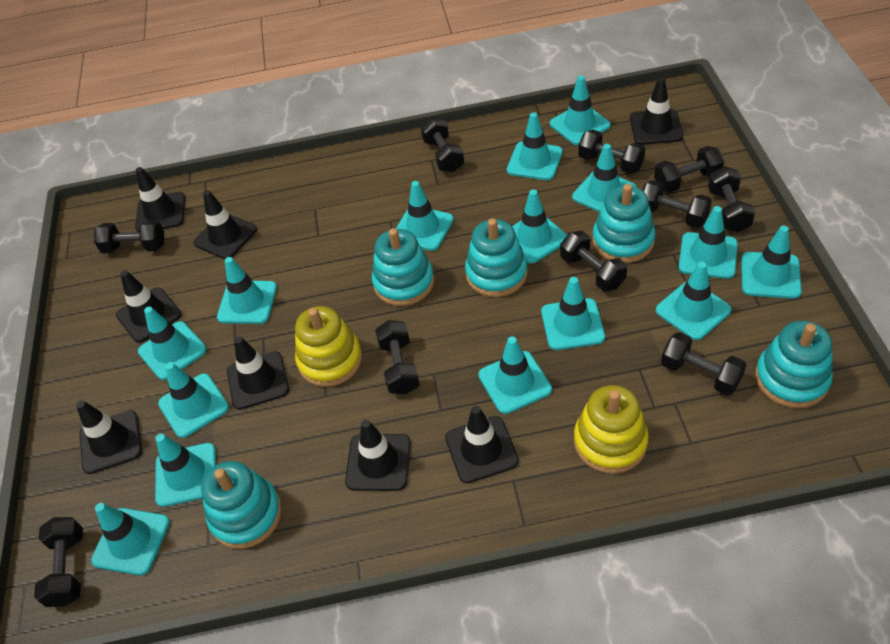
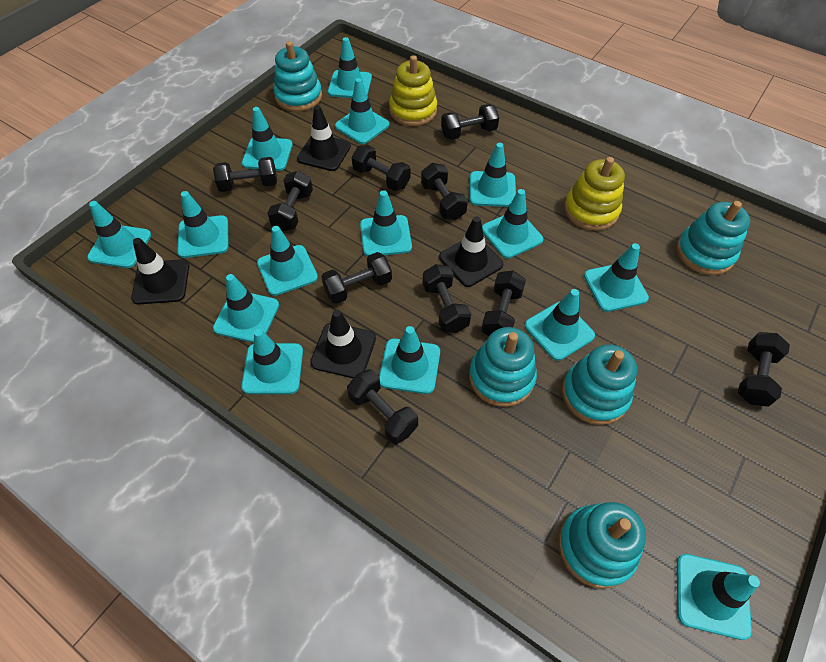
black traffic cone: 8 -> 4

